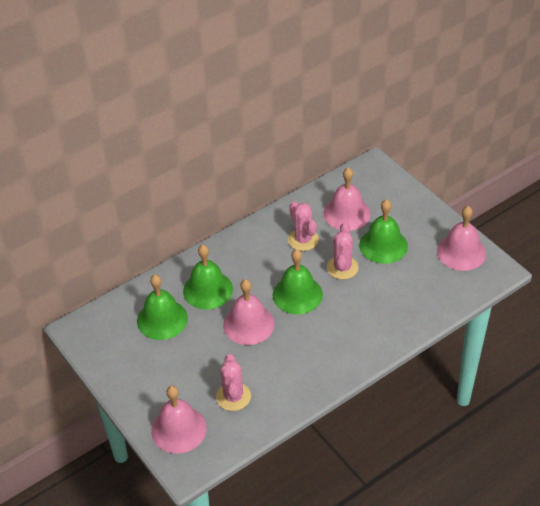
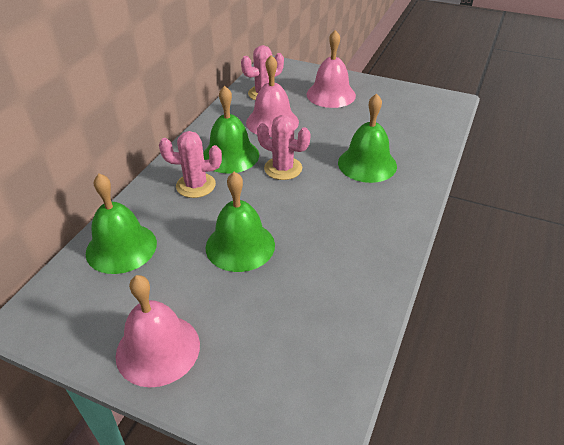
pink bell: 4 -> 3

